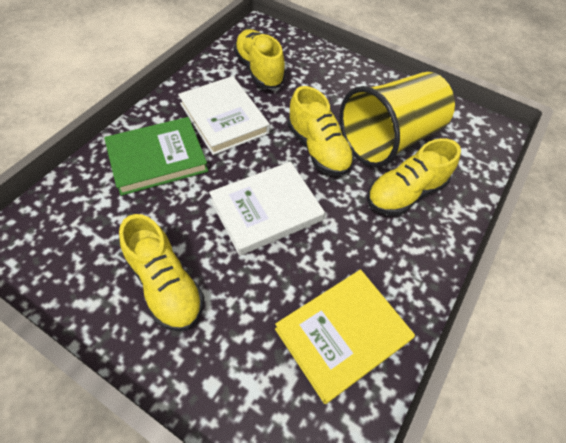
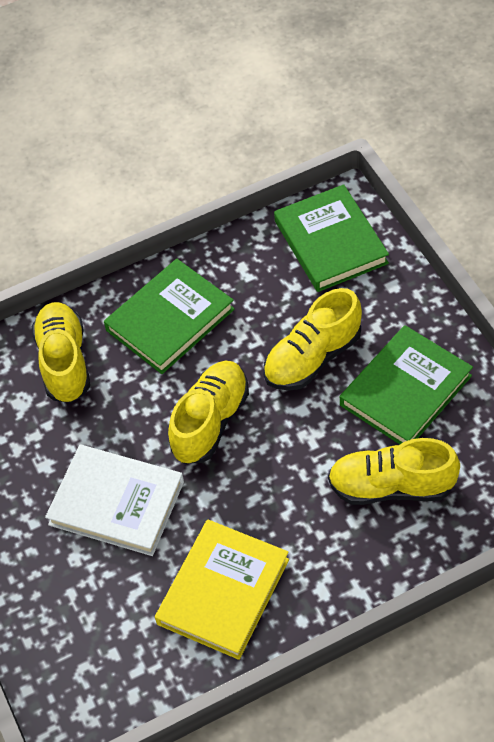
green book: 1 -> 3
white book: 2 -> 1
yellow cup: 1 -> 0

